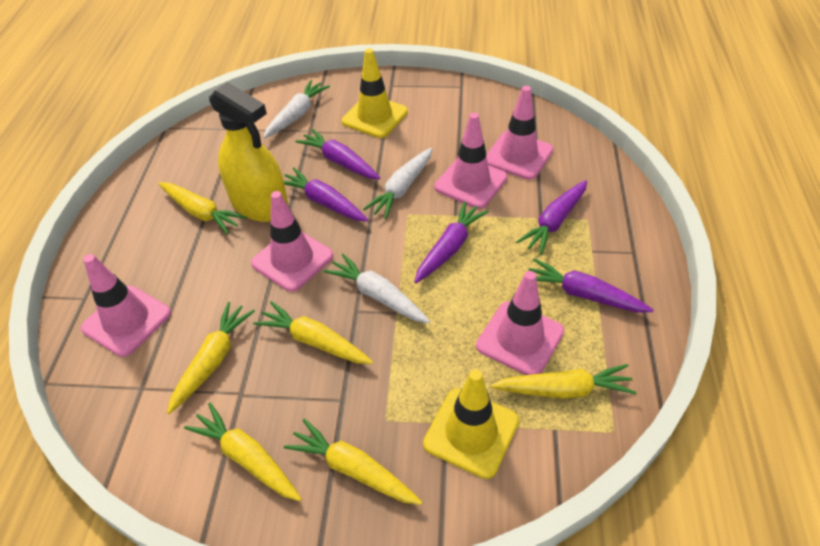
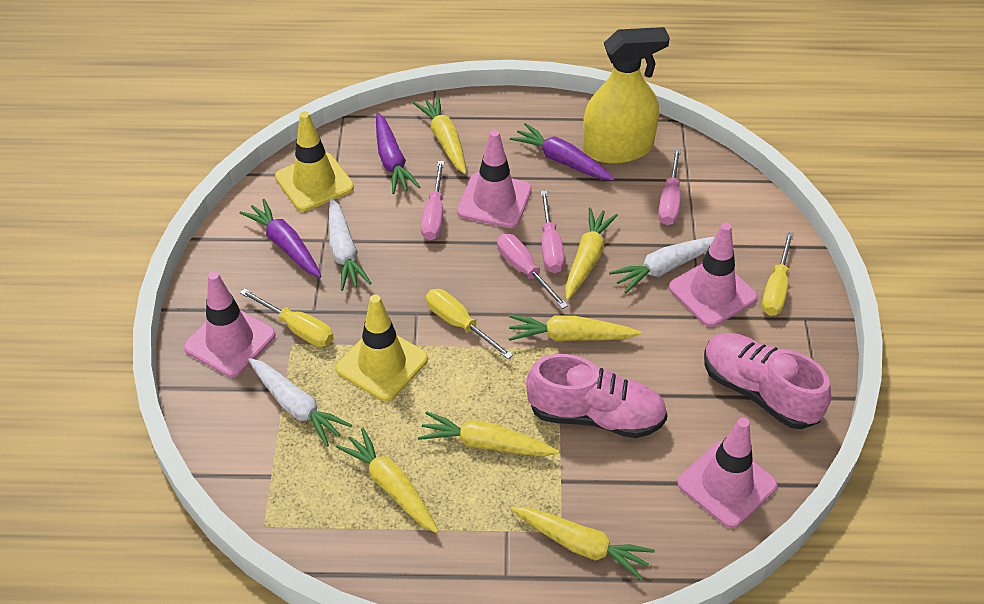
pink screwdriver: 0 -> 4
pink shoe: 0 -> 2
pink traffic cone: 5 -> 4
purple carrot: 5 -> 3
yellow screwdriver: 0 -> 3

